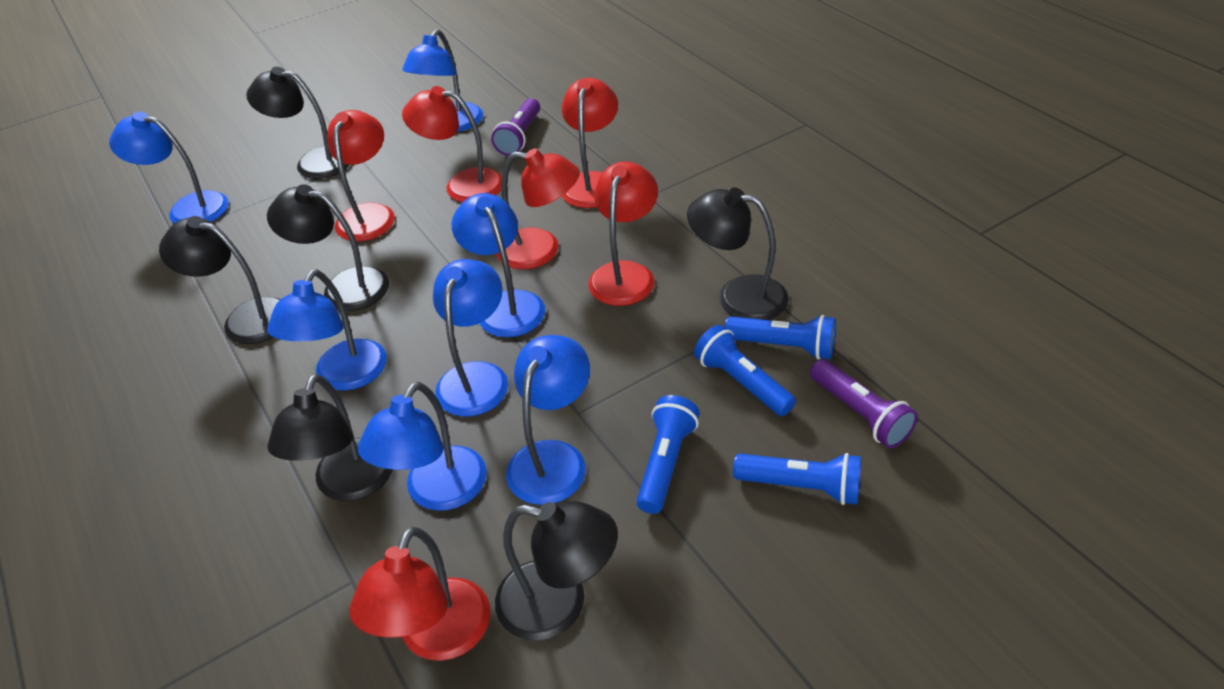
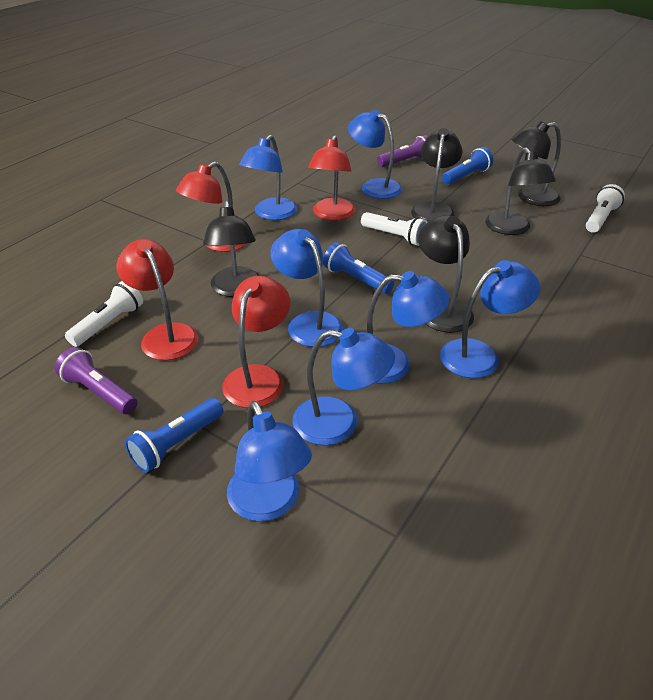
black lamp: 6 -> 5
blue flashlight: 4 -> 3
red lamp: 6 -> 4
white flashlight: 0 -> 3

